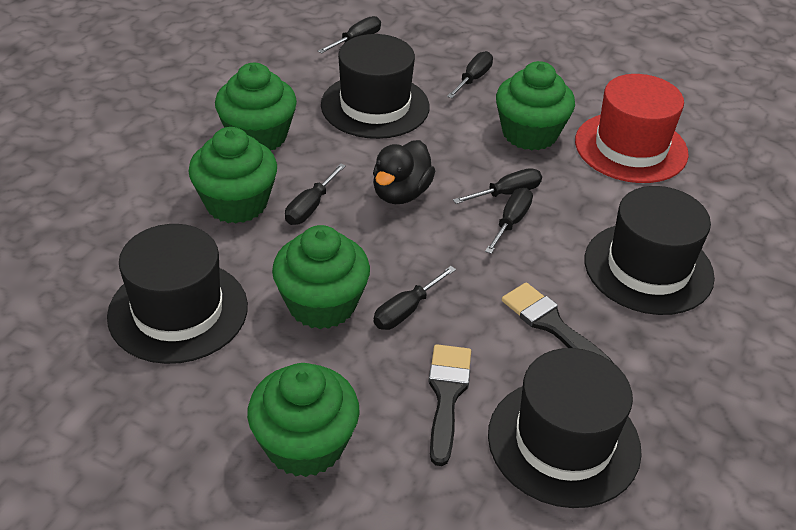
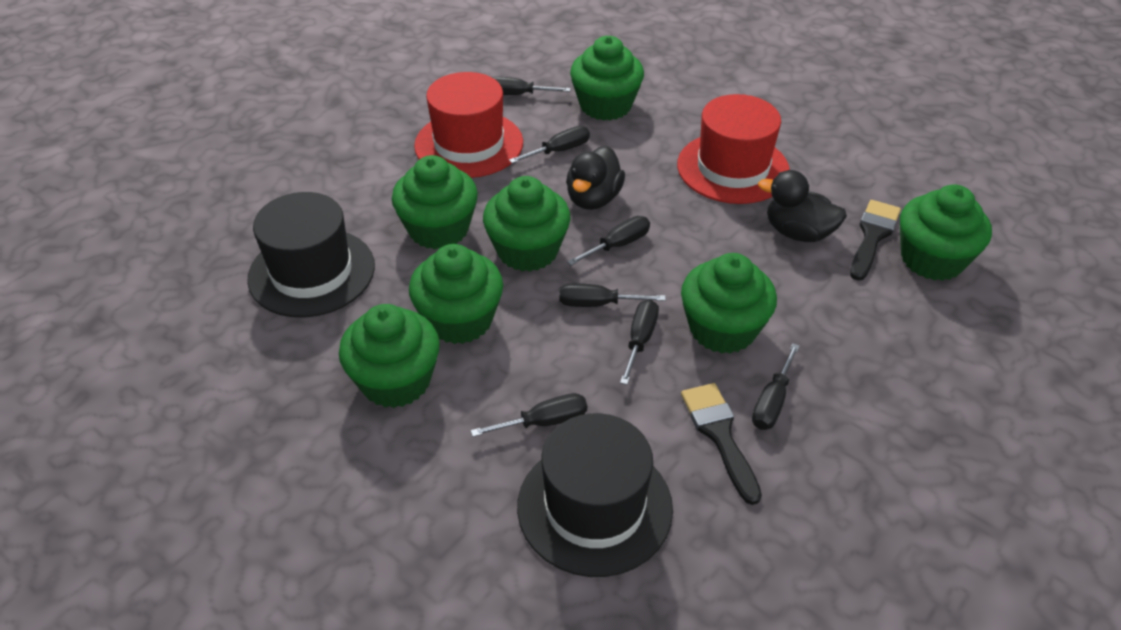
black duck: 1 -> 2
black hat: 4 -> 2
black screwdriver: 6 -> 7
green cupcake: 5 -> 7
red hat: 1 -> 2

